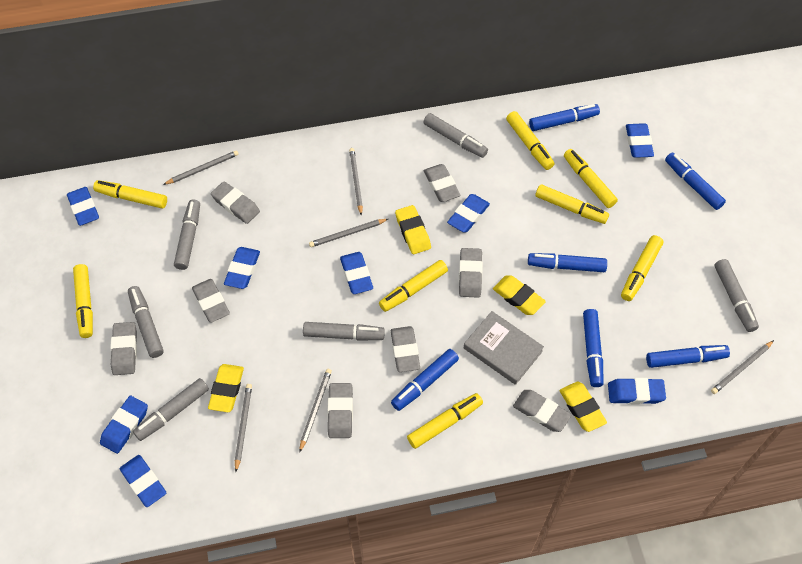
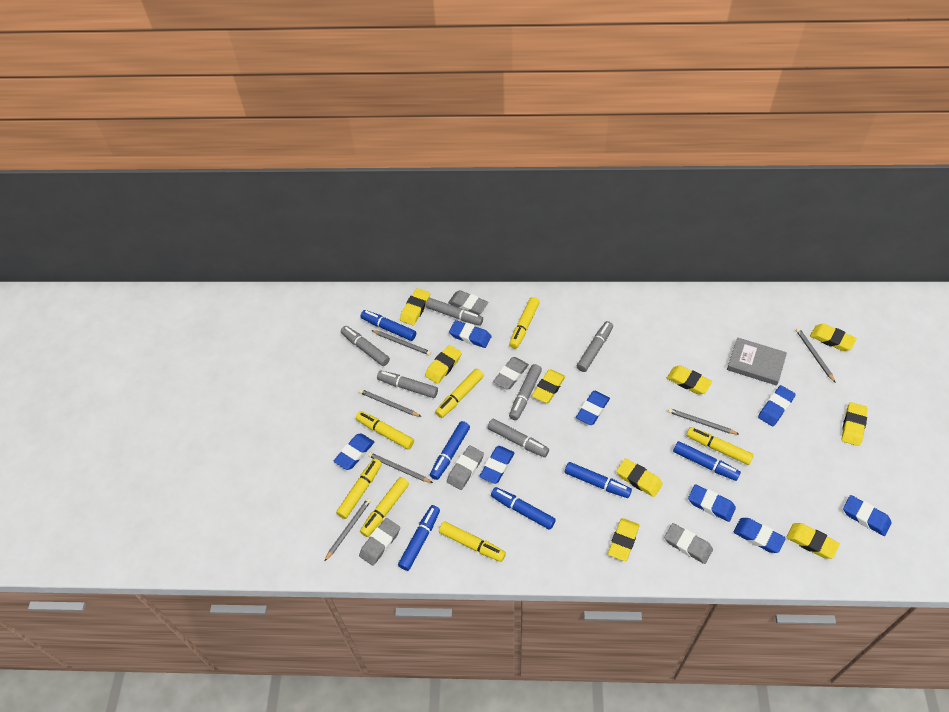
grey eraser: 8 -> 5
yellow eraser: 4 -> 9
yellow marker: 8 -> 7

